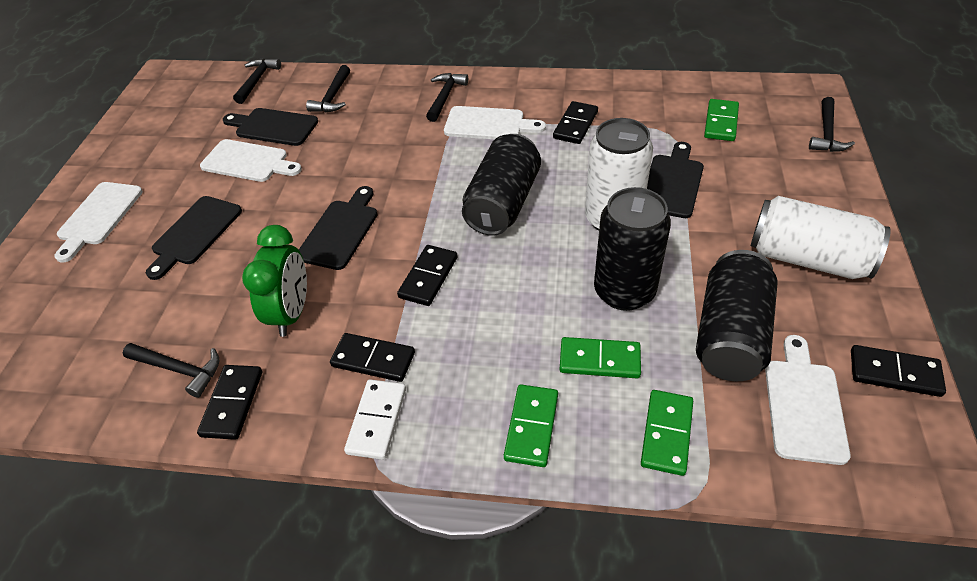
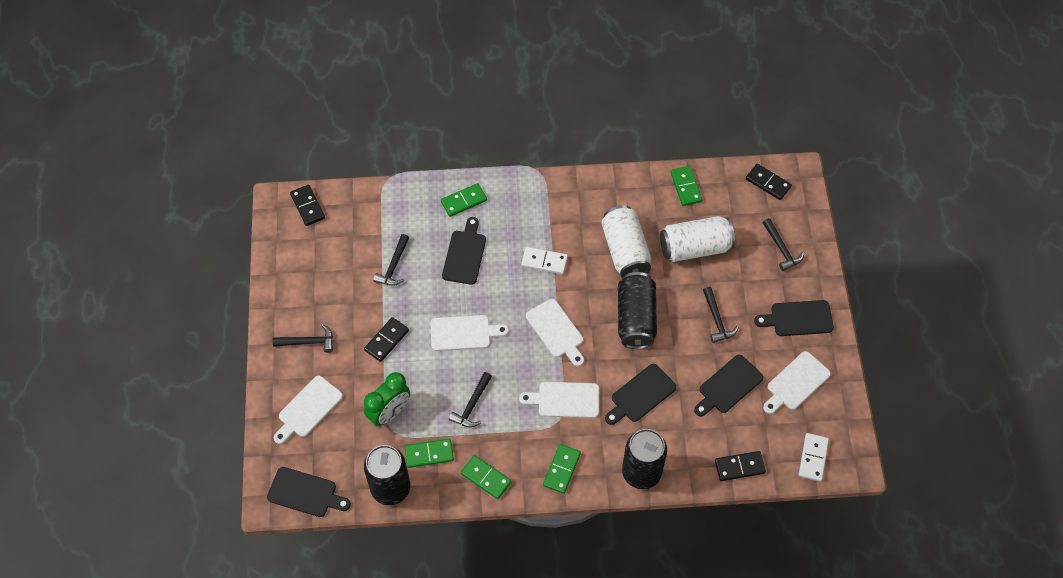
black cutting board: 4 -> 5
black domino: 5 -> 4
green domino: 4 -> 5
white cutting board: 4 -> 5
white domino: 1 -> 2

